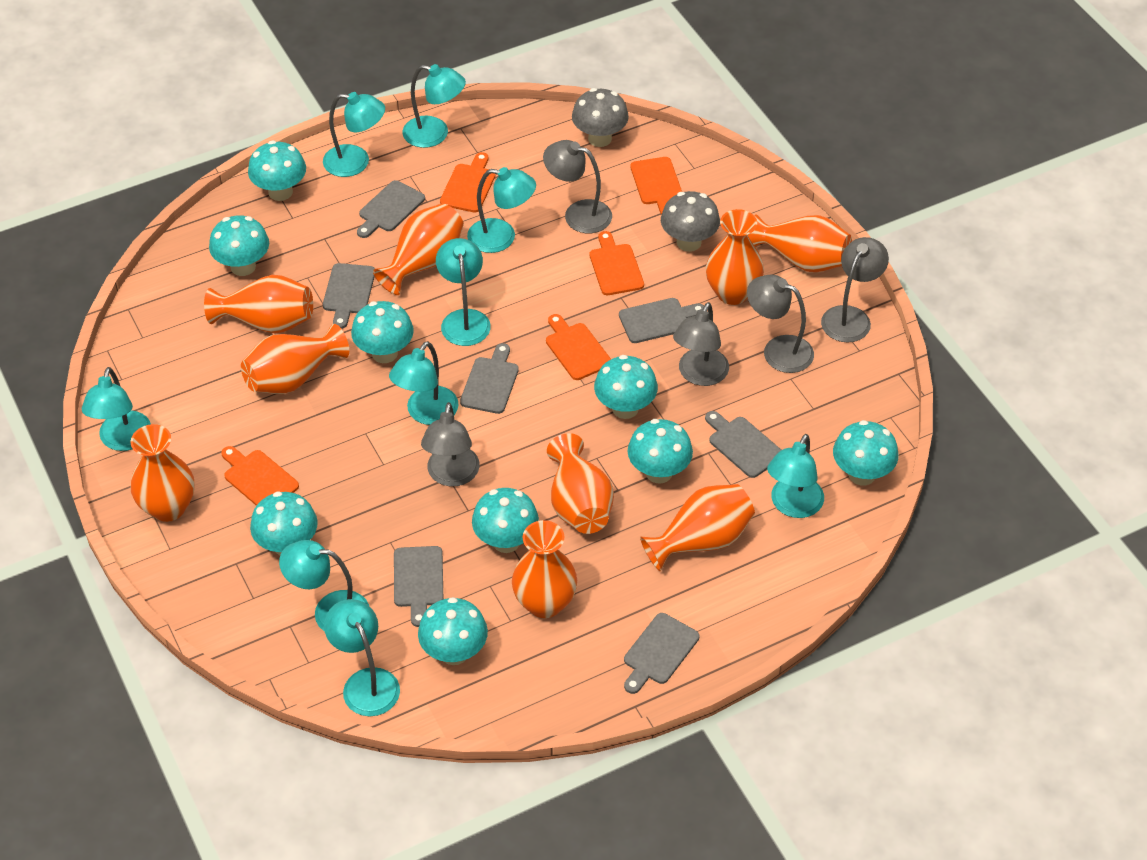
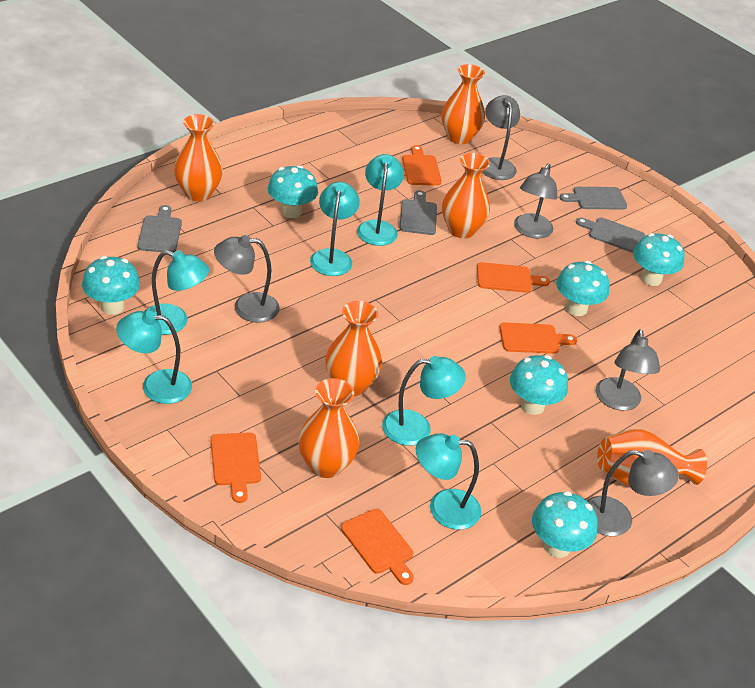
grey cutting board: 7 -> 4
grey mushroom: 2 -> 0
orange vase: 9 -> 6
turquoise lamp: 9 -> 6
turquoise mushroom: 9 -> 6

